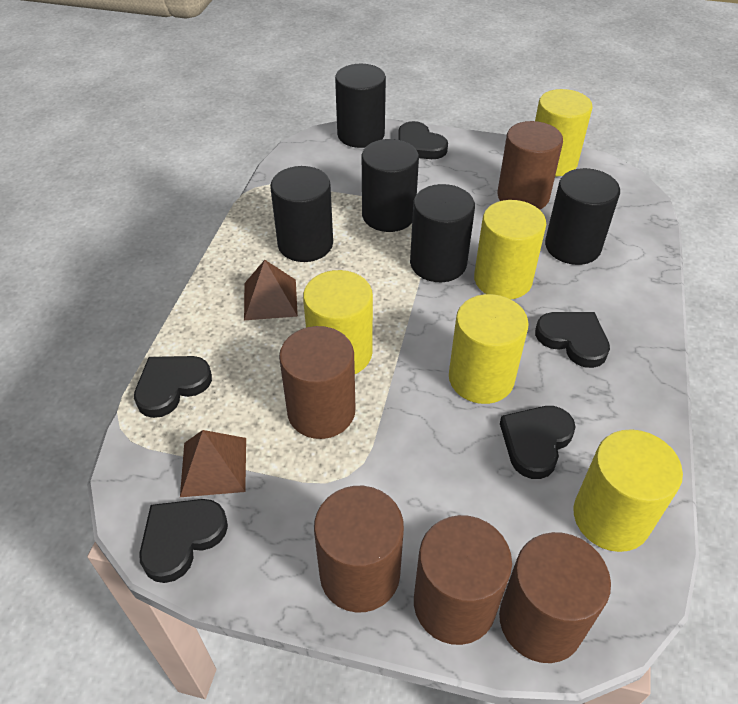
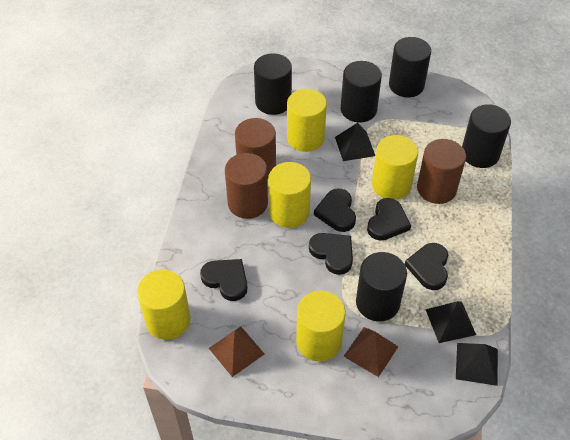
black pyramid: 0 -> 3
brown cylinder: 5 -> 3

